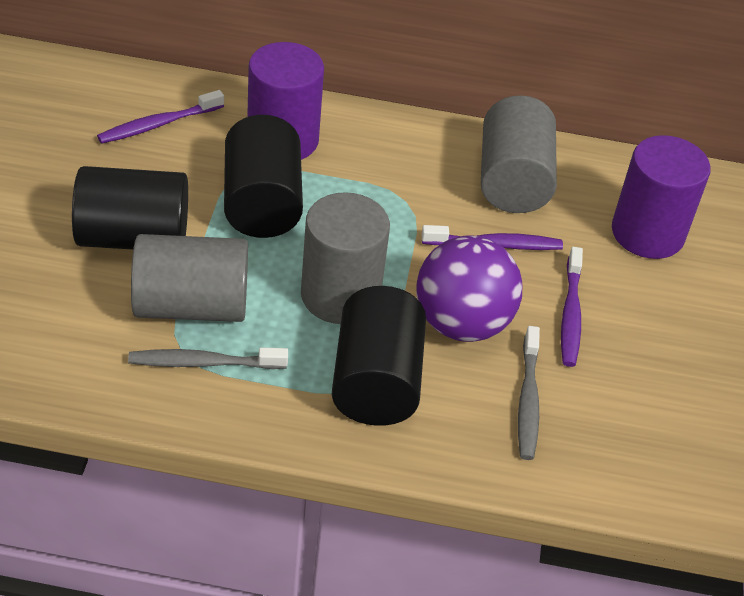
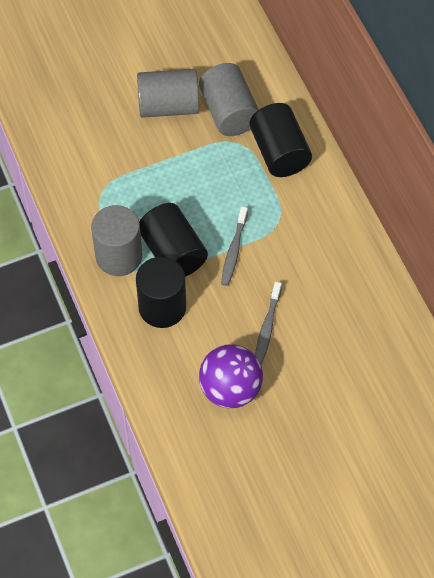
purple cylinder: 2 -> 0
purple toothbrush: 3 -> 0

